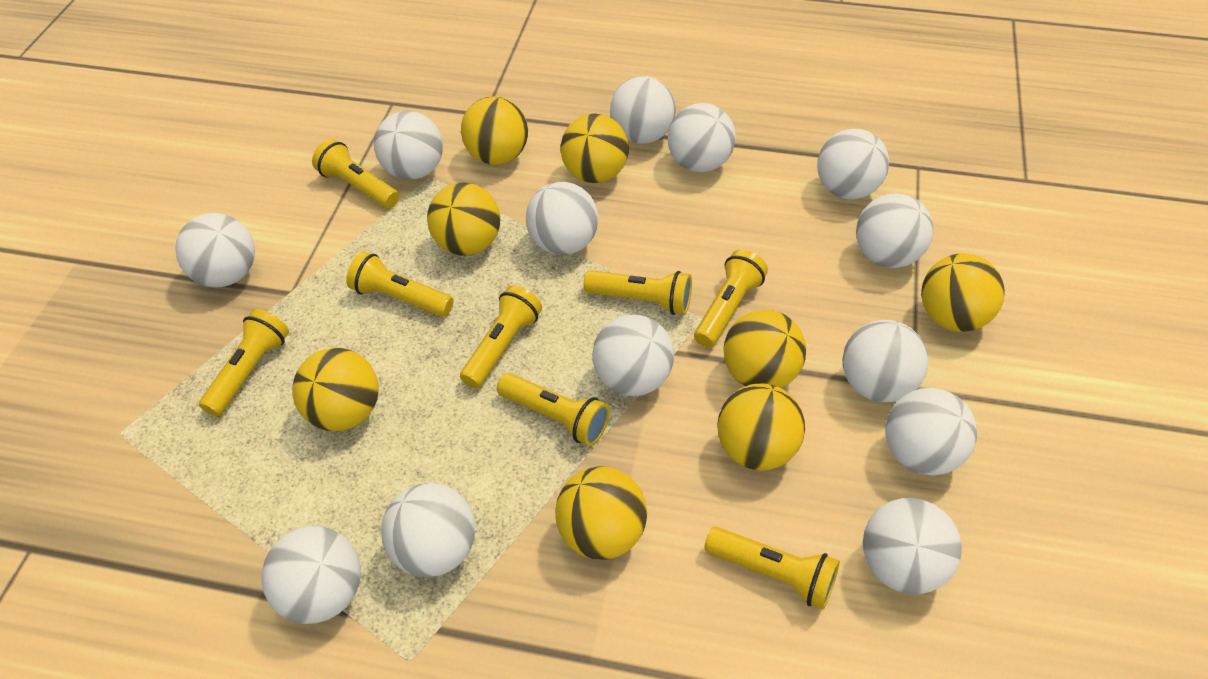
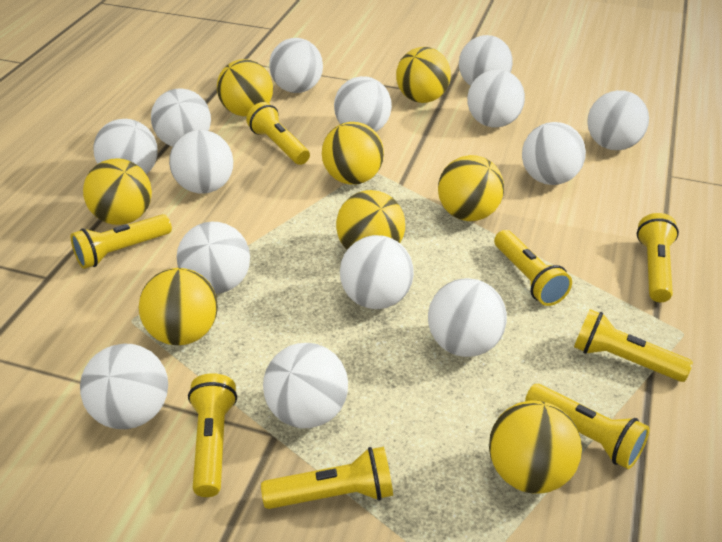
white ball: 13 -> 14

